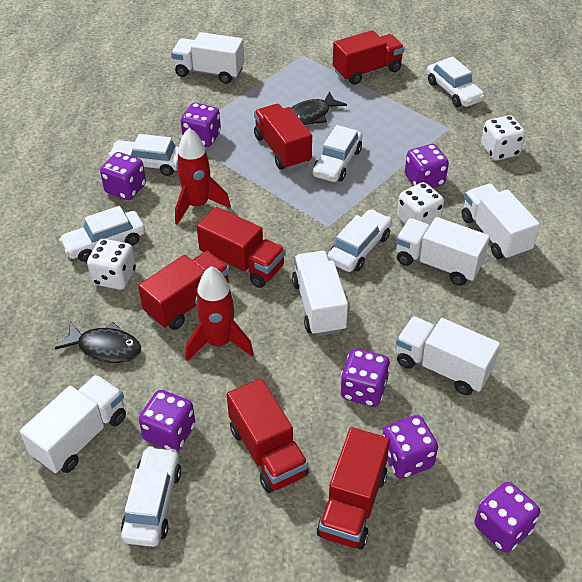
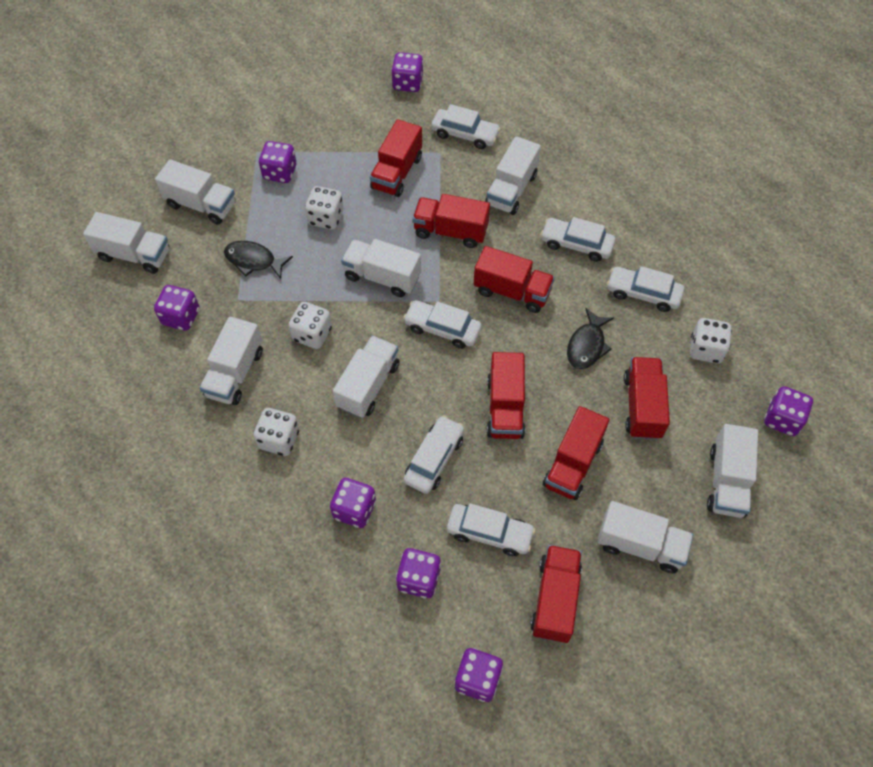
red rocket: 2 -> 0
red truck: 6 -> 7
white dice: 3 -> 4
white truck: 6 -> 8

